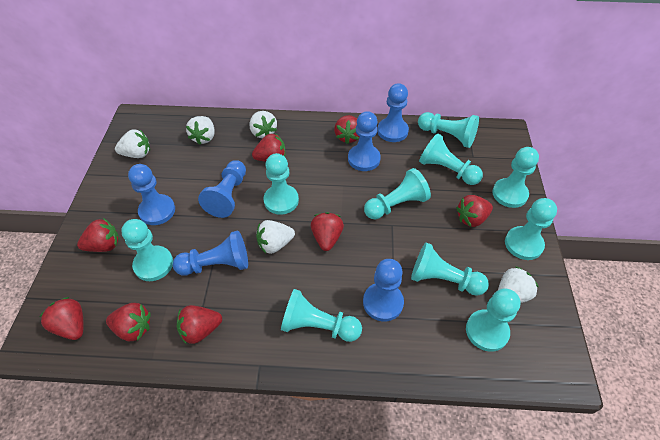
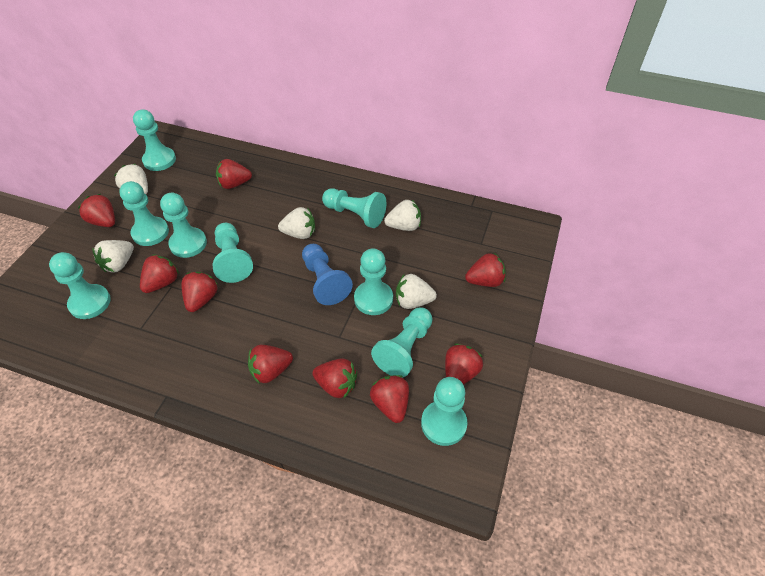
blue pawn: 6 -> 1
red strawberry: 8 -> 9
turquoise pawn: 10 -> 9

